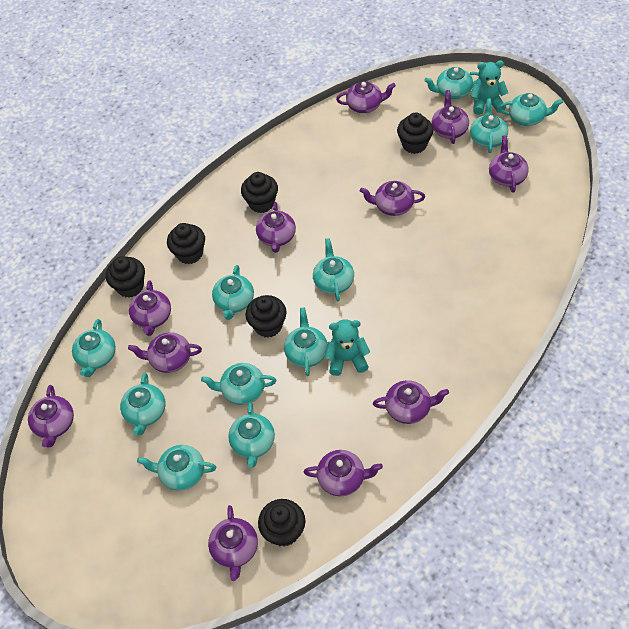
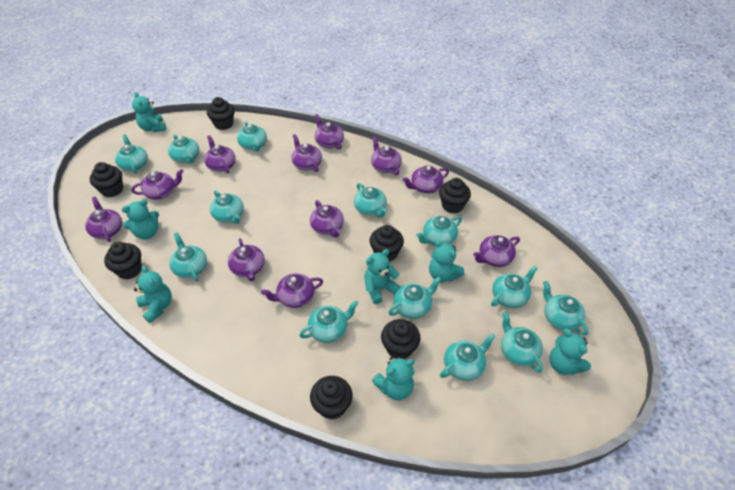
black cupcake: 6 -> 7
turquoise teapot: 11 -> 13
turquoise teddy bear: 2 -> 7

